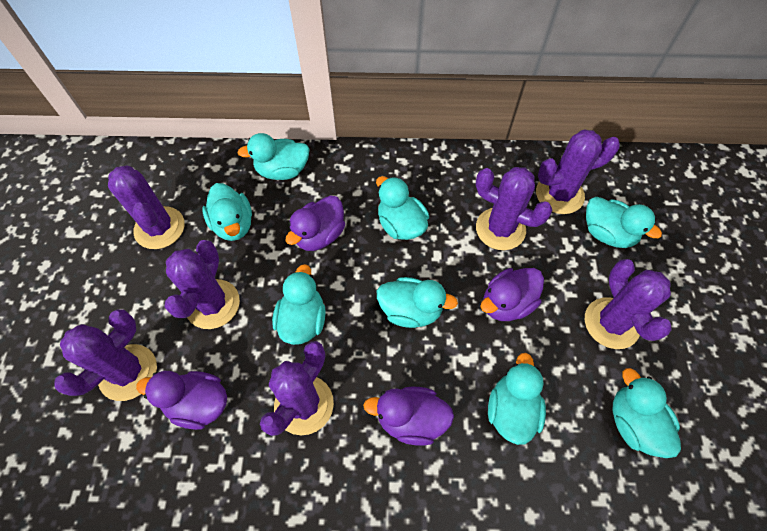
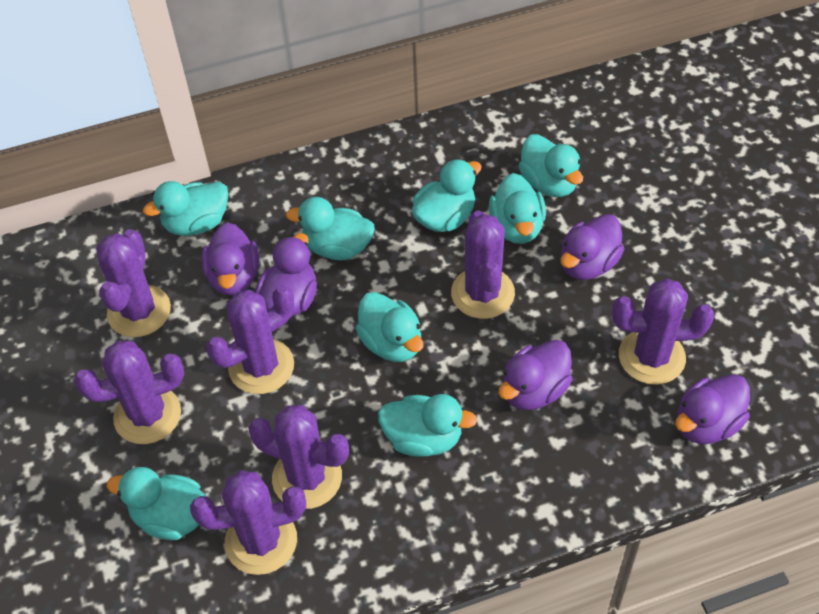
purple duck: 4 -> 5

